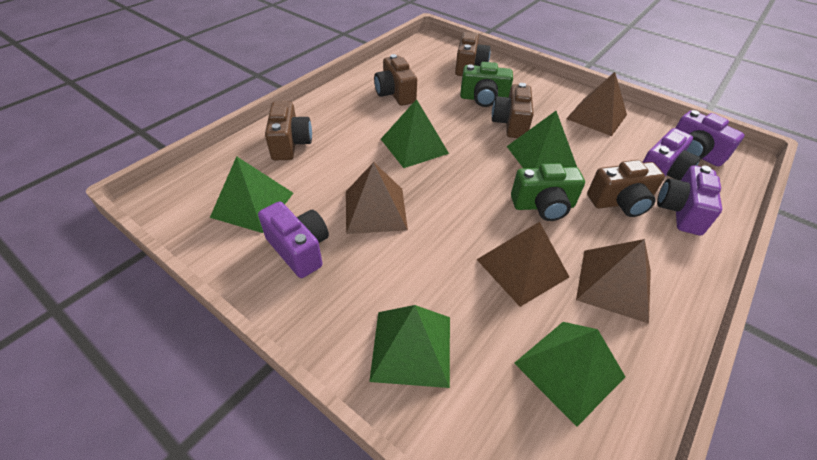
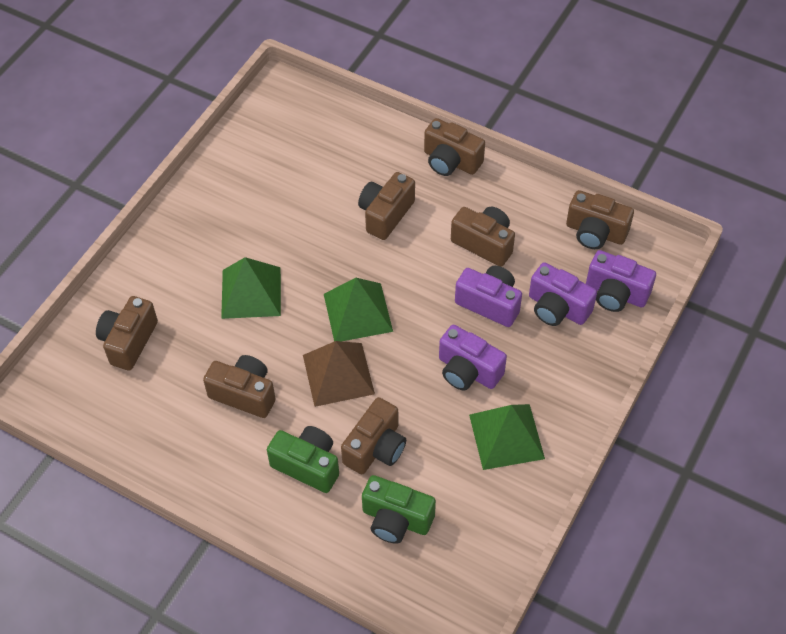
brown camera: 5 -> 7
brown pyramid: 4 -> 1
green pyramid: 5 -> 3

